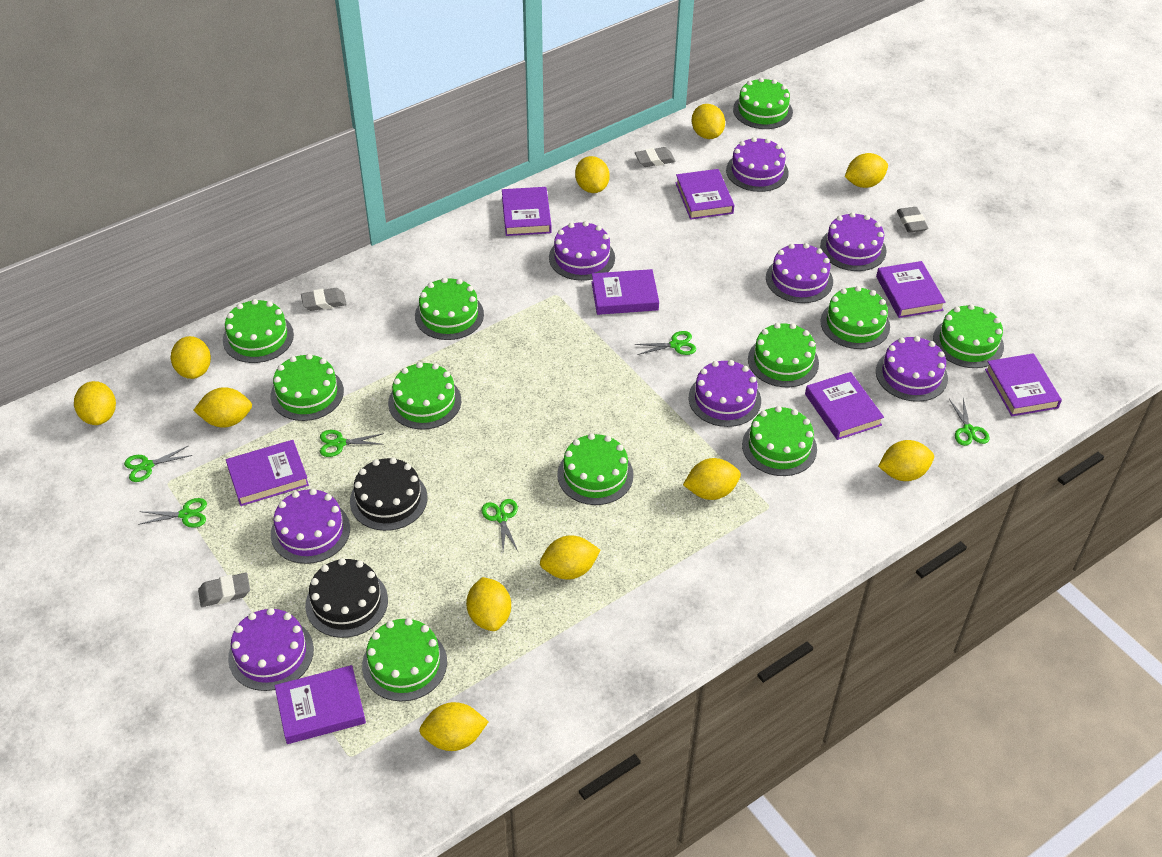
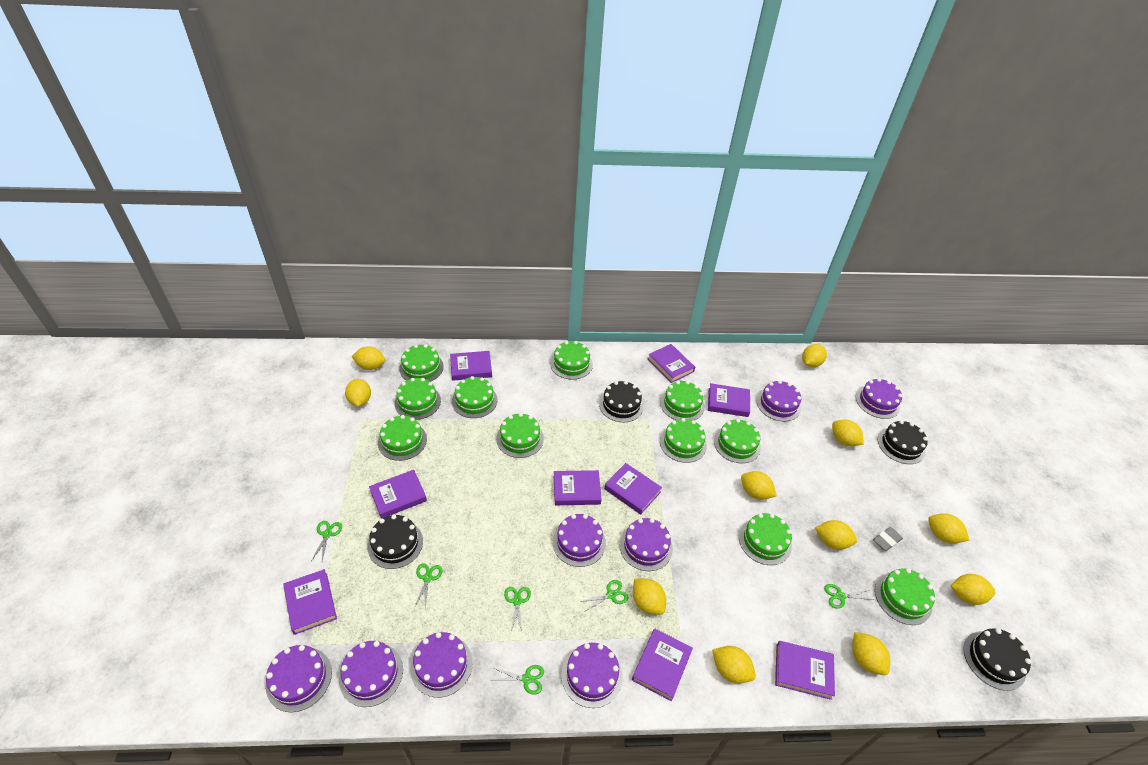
black cake: 2 -> 4
grey eraser: 4 -> 1
purple book: 8 -> 9

